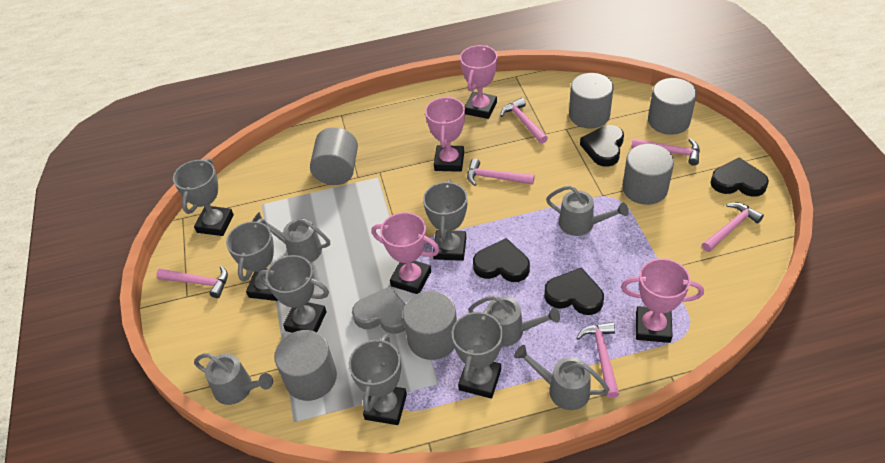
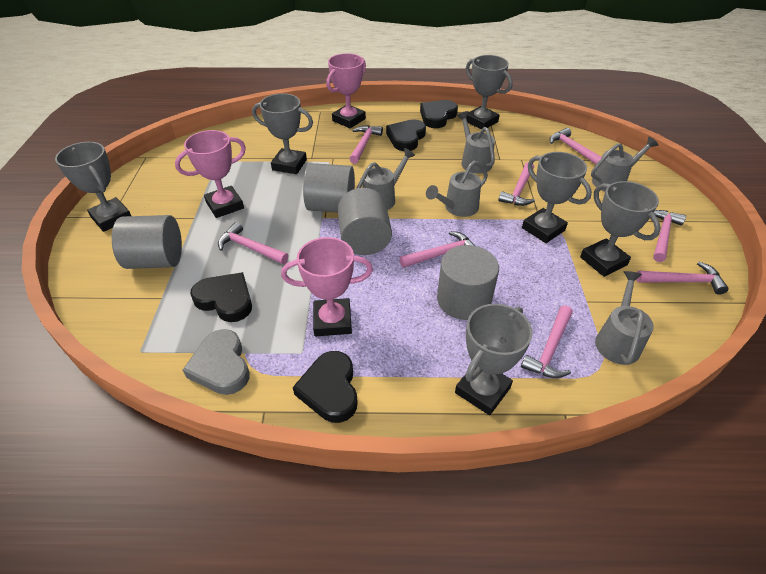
grey cylinder: 6 -> 4
pink hammer: 6 -> 8
pink trophy: 4 -> 3

